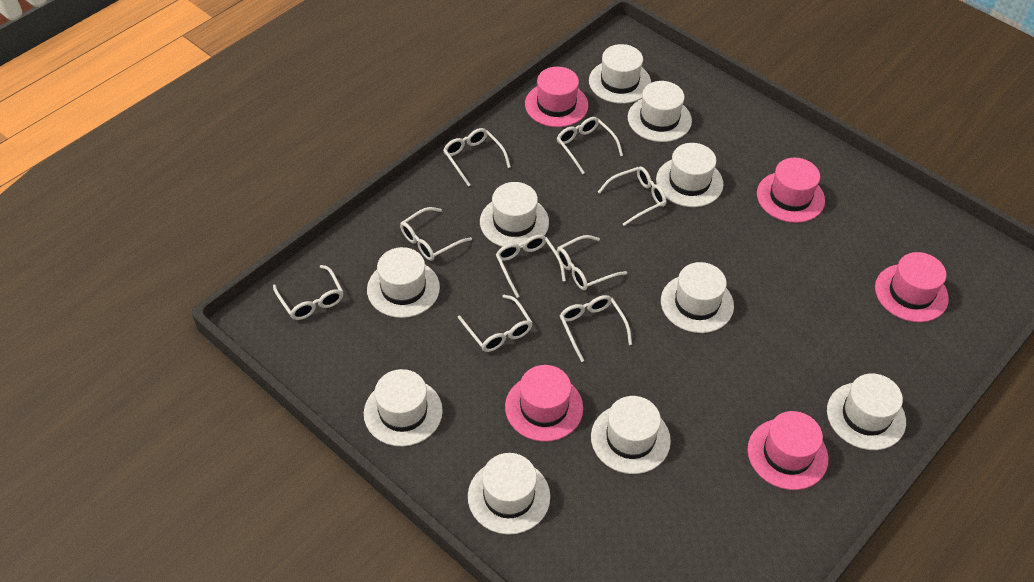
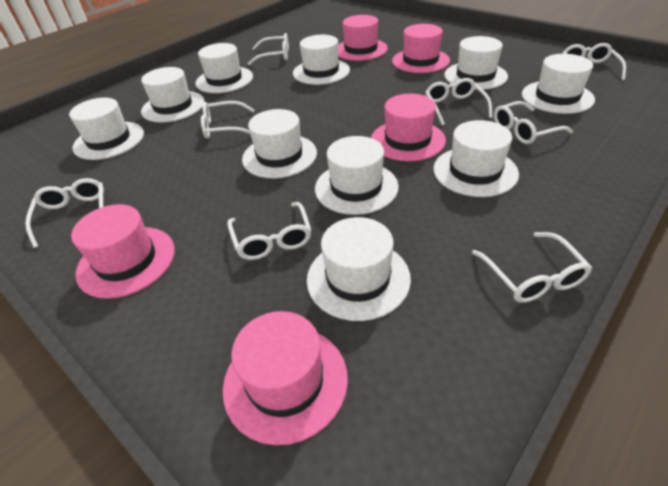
white glasses: 9 -> 8

